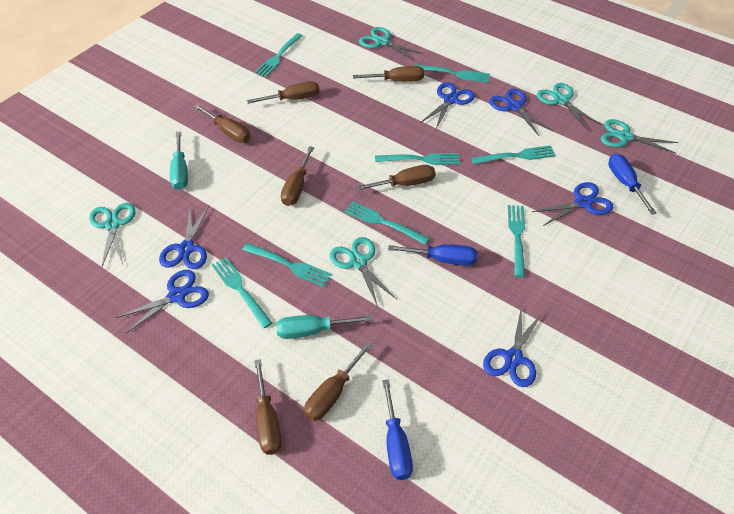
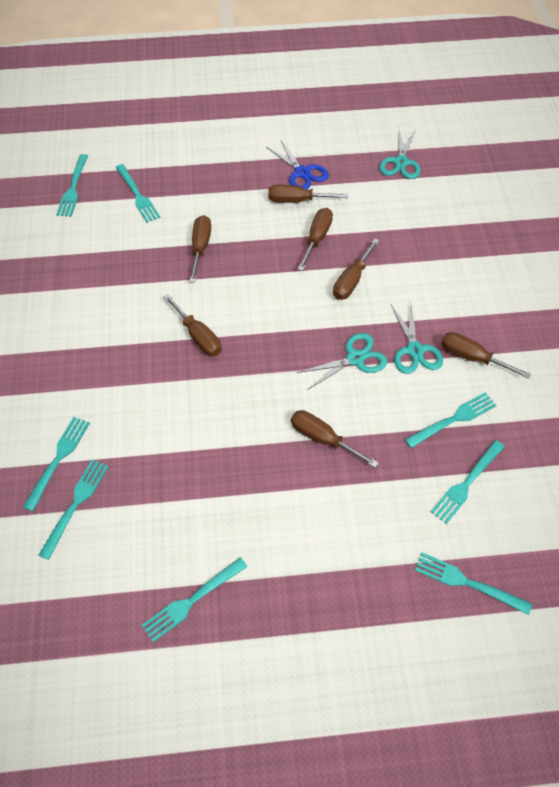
blue scissors: 6 -> 1
blue screwdriver: 3 -> 0
turquoise scissors: 5 -> 3
turquoise screwdriver: 2 -> 0

